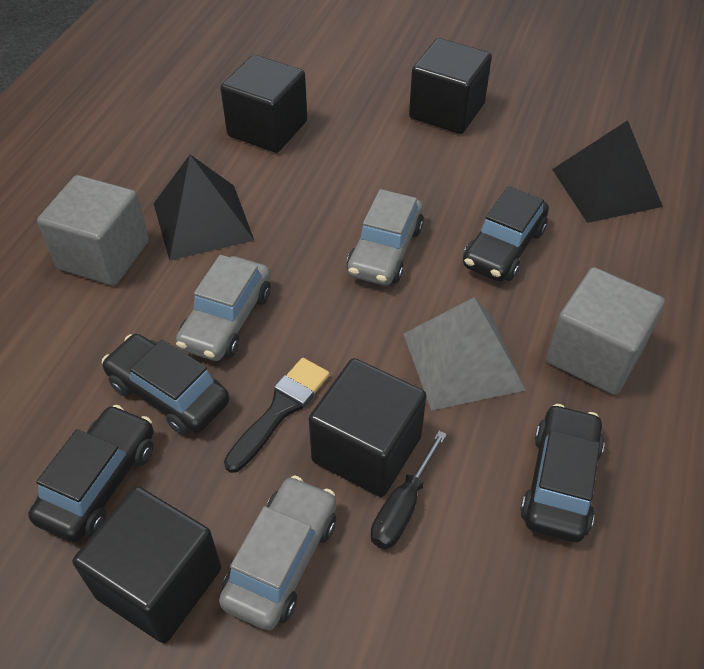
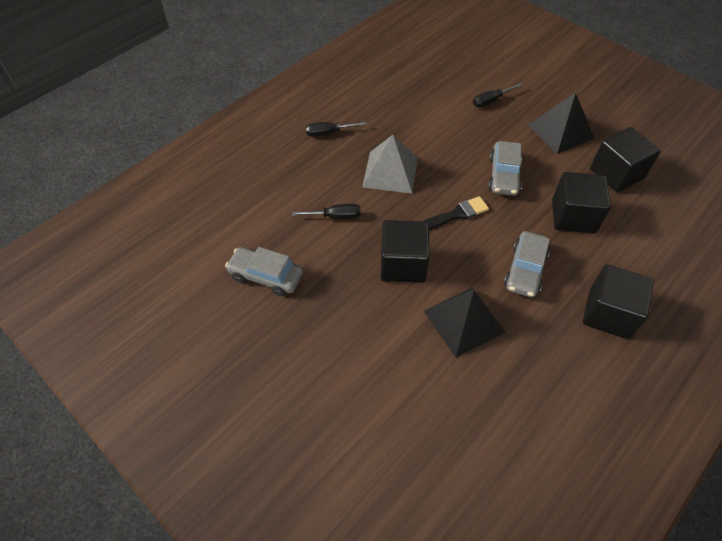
black car: 4 -> 0
black screwdriver: 1 -> 3
grey cube: 2 -> 0

